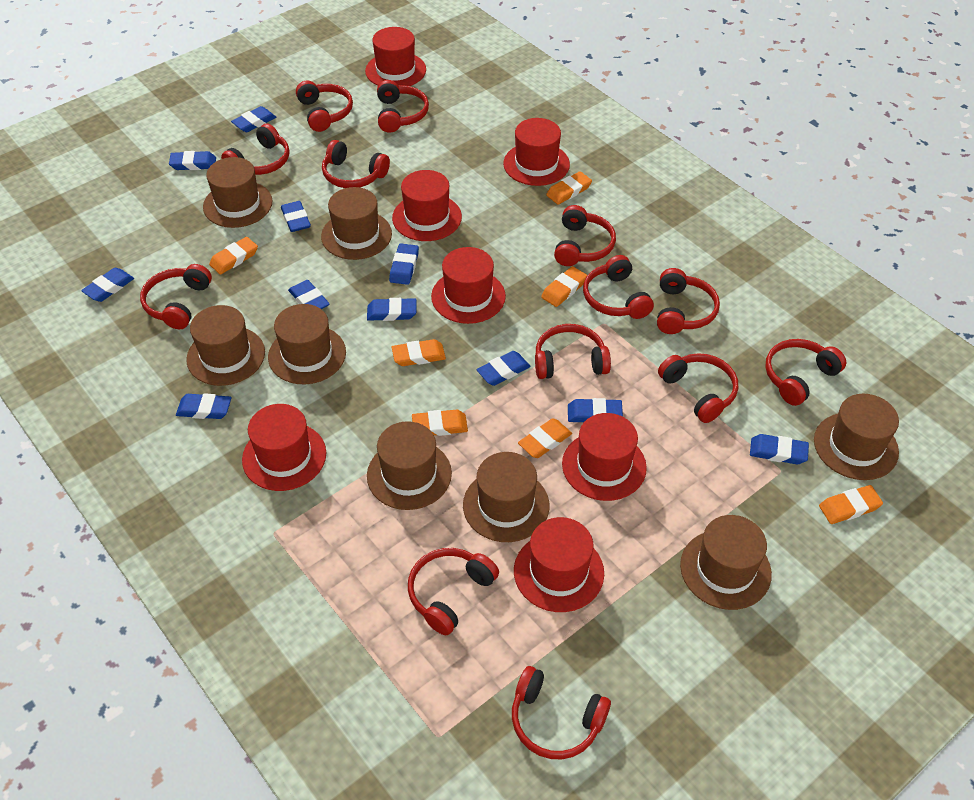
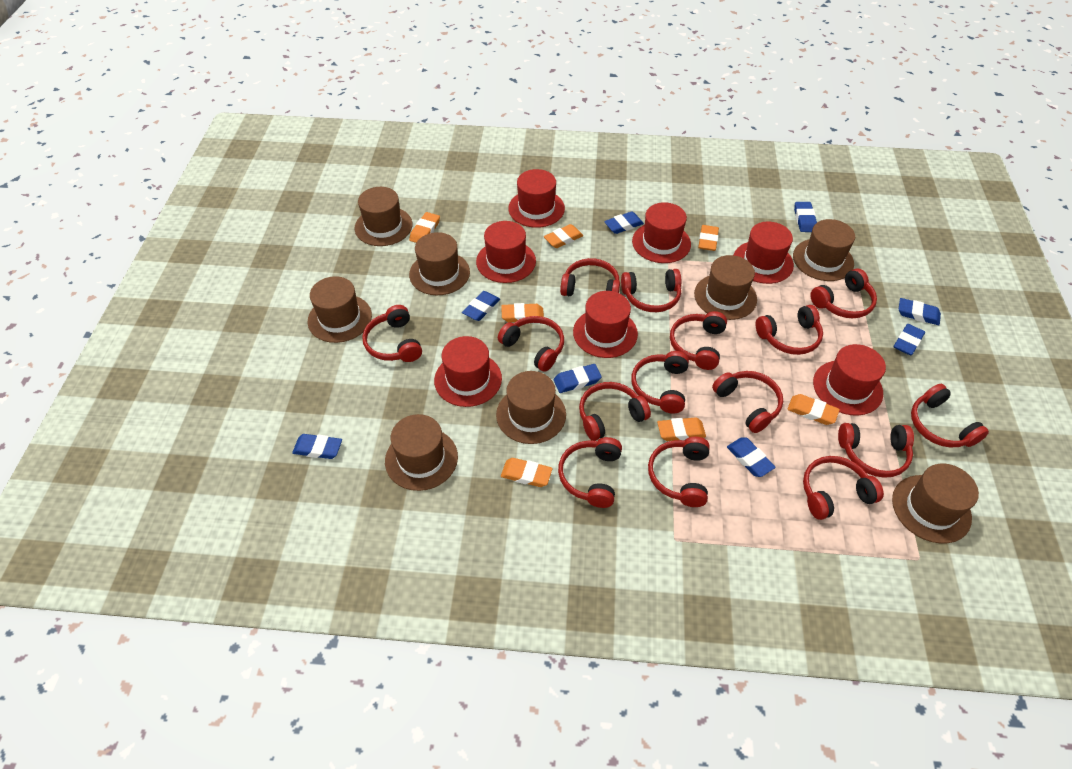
blue eraser: 11 -> 8
red headphones: 13 -> 15

